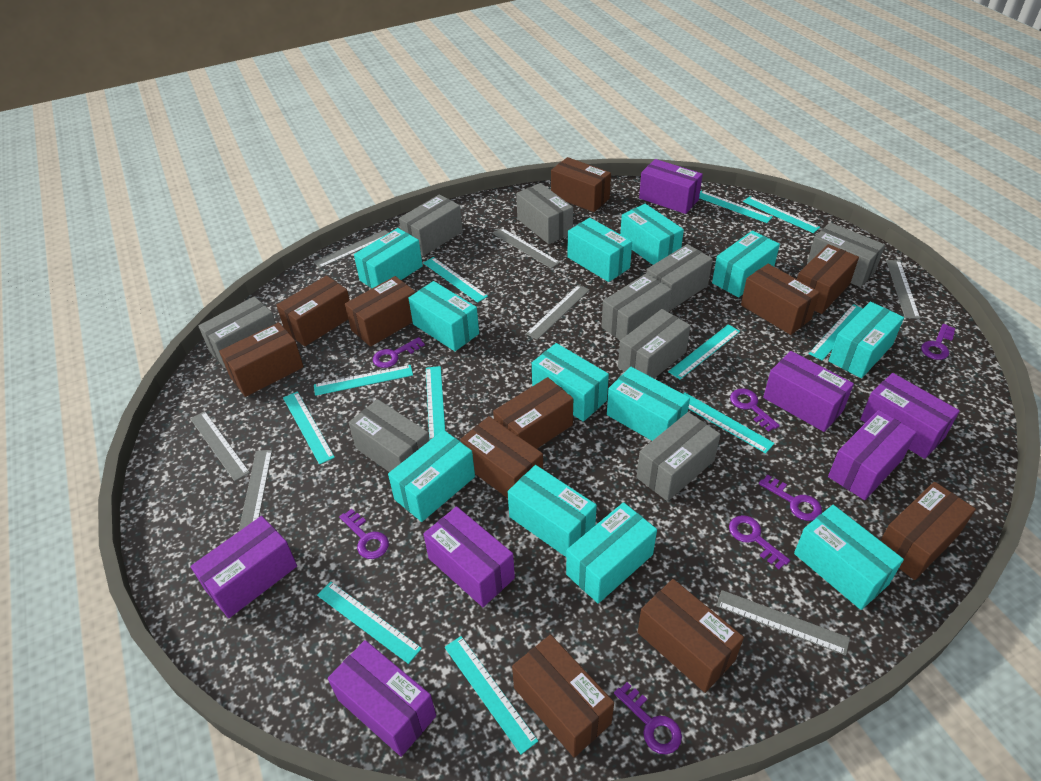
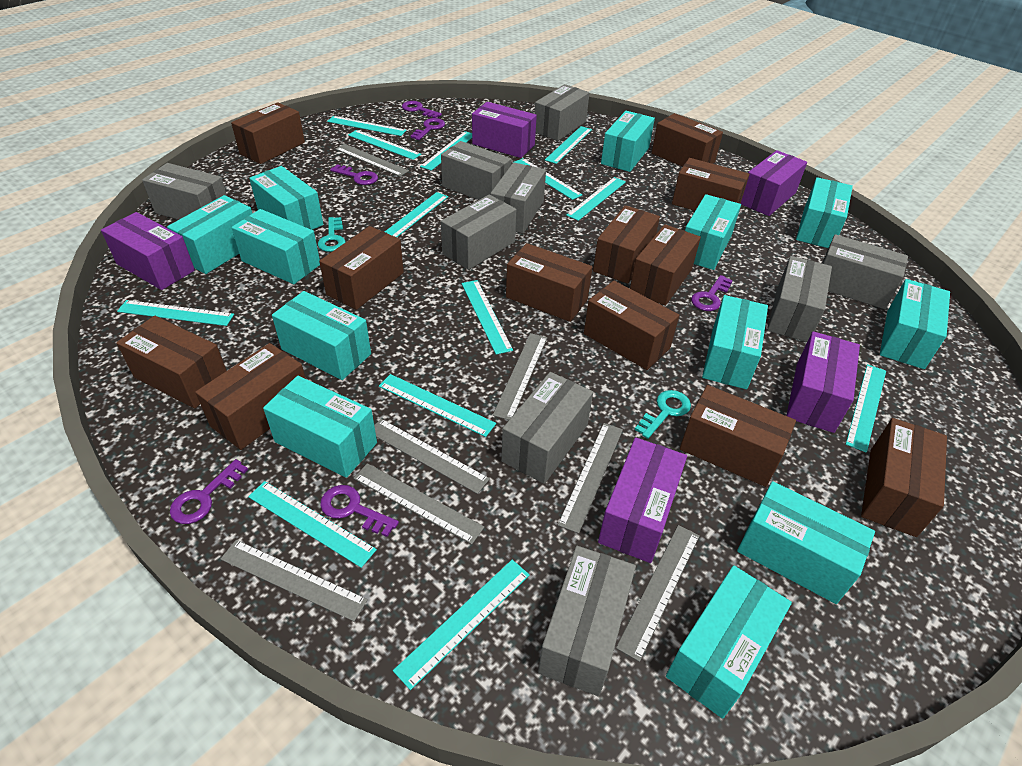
brown box: 11 -> 12
purple box: 7 -> 5
purple key: 7 -> 6
turquoise key: 0 -> 2
turquoise ruler: 11 -> 13

